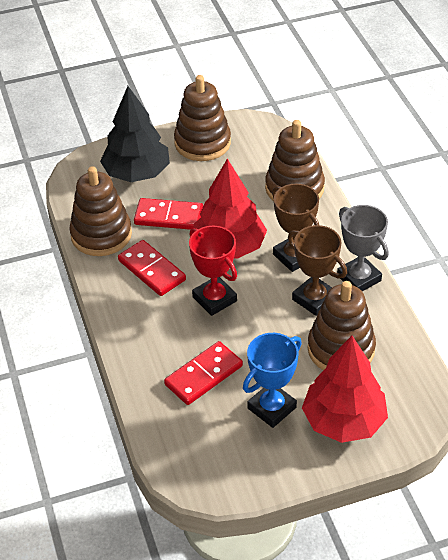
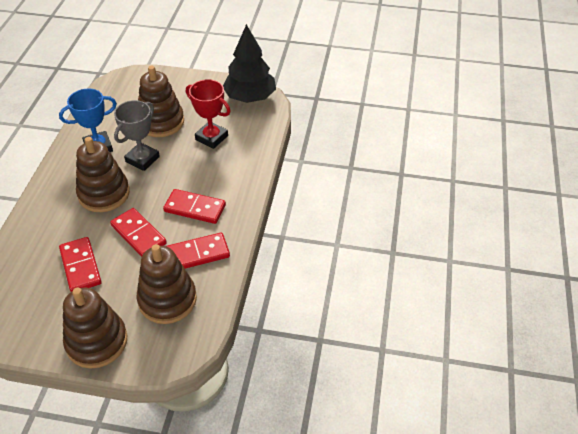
brown trophy: 2 -> 0
red domino: 3 -> 4
red tree: 2 -> 0

